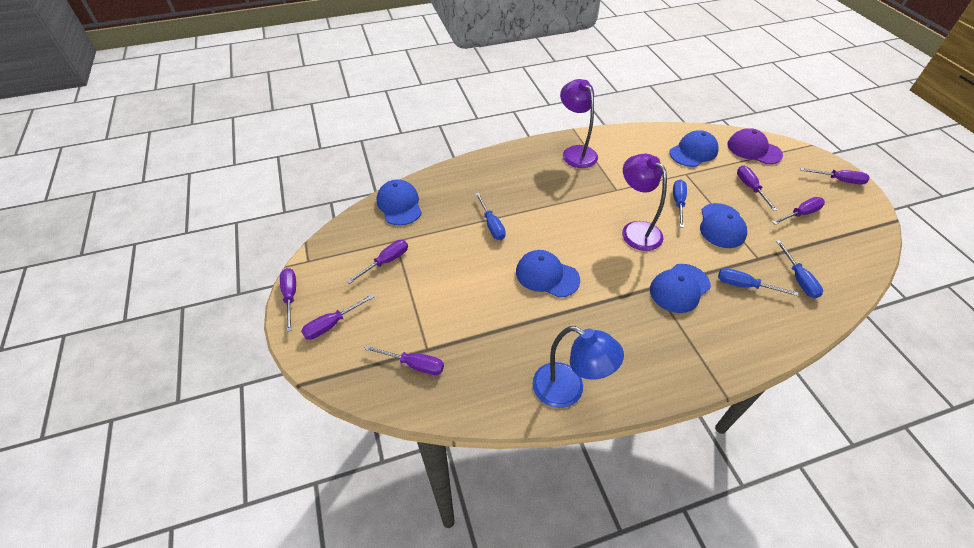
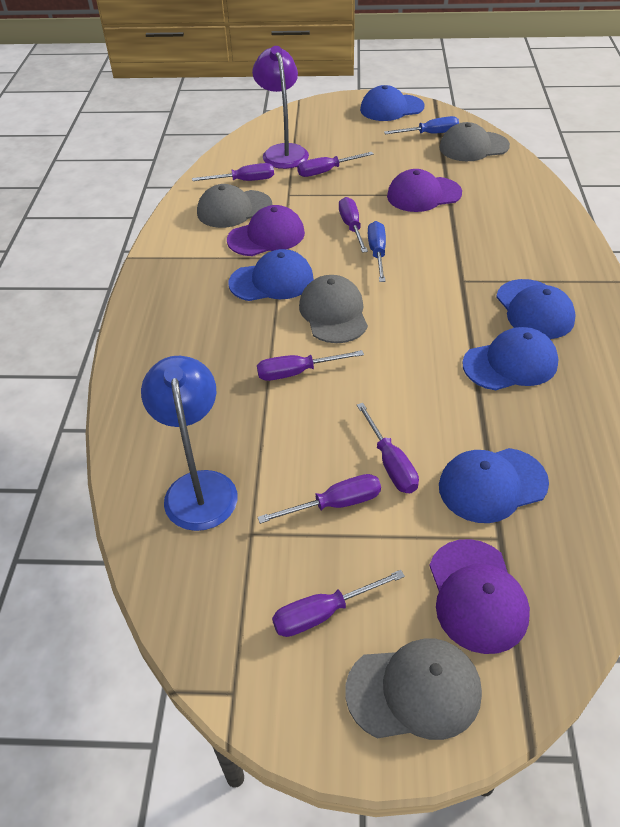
blue screwdriver: 4 -> 2
grey cap: 0 -> 4
purple cap: 1 -> 3
purple lamp: 2 -> 1

